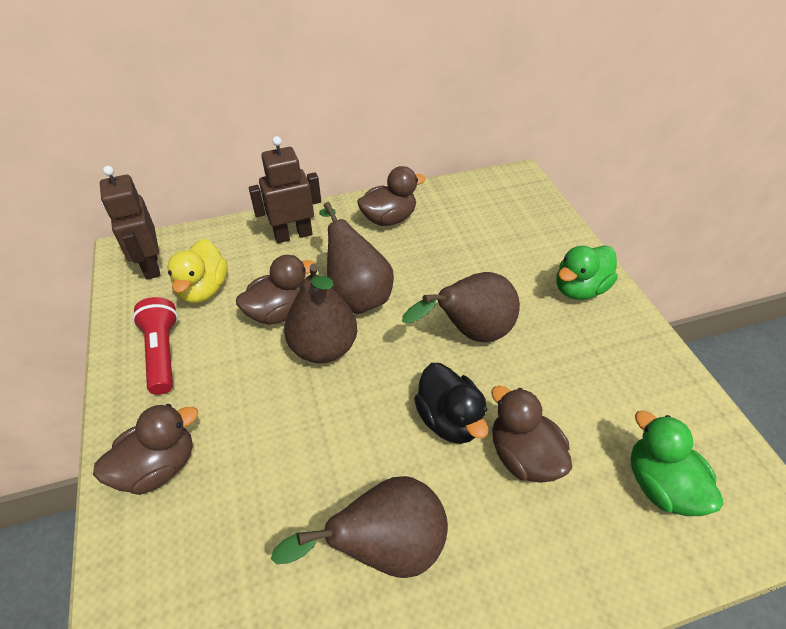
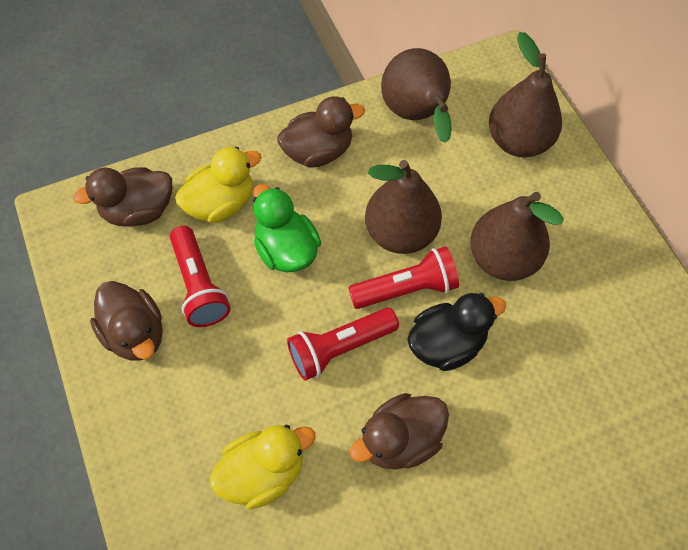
brown robot: 2 -> 0
green duck: 2 -> 1
red flashlight: 1 -> 3
yellow duck: 1 -> 2

